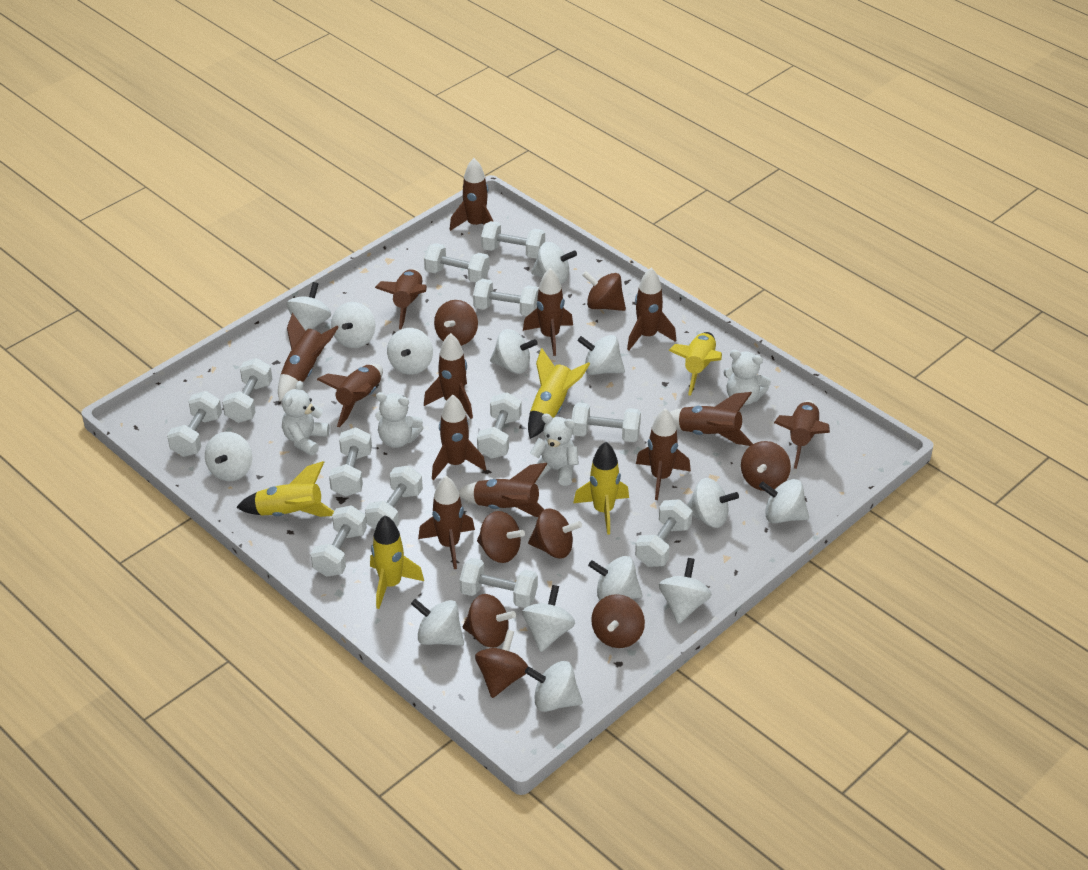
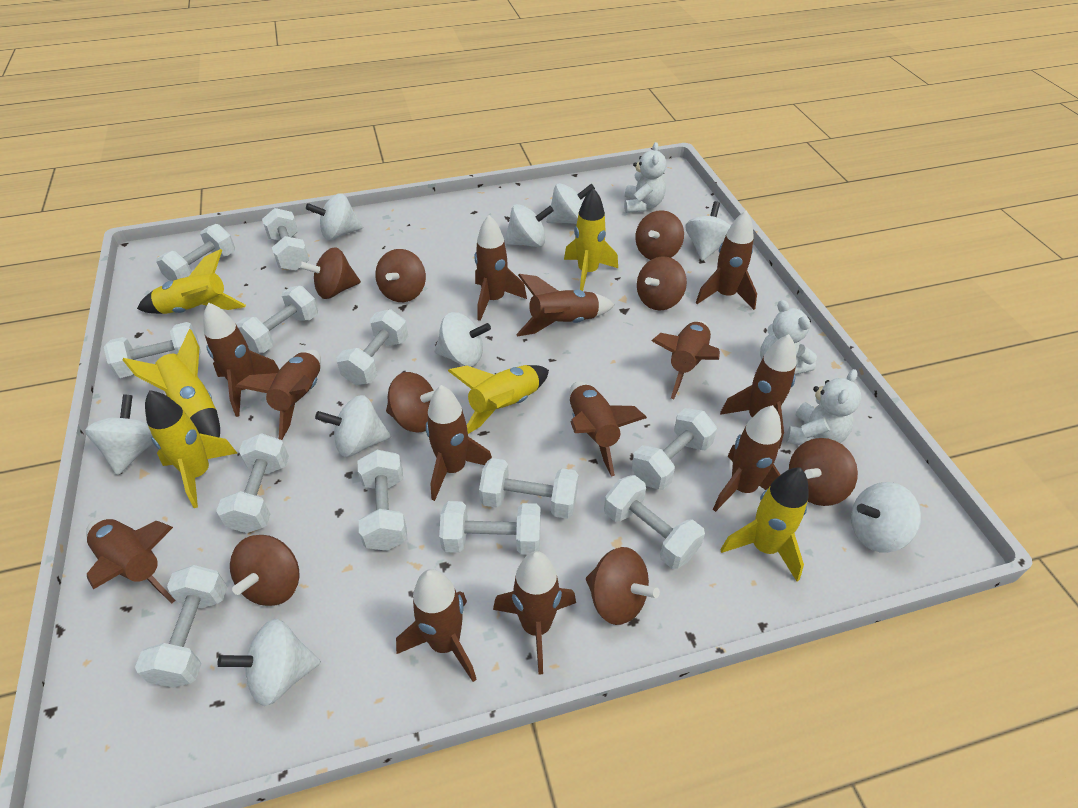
white spinning top: 14 -> 9
white teddy bear: 4 -> 3
yellow rocket: 5 -> 6

